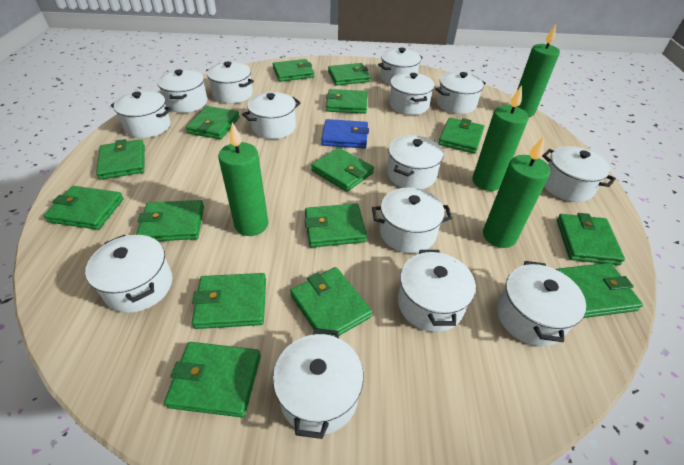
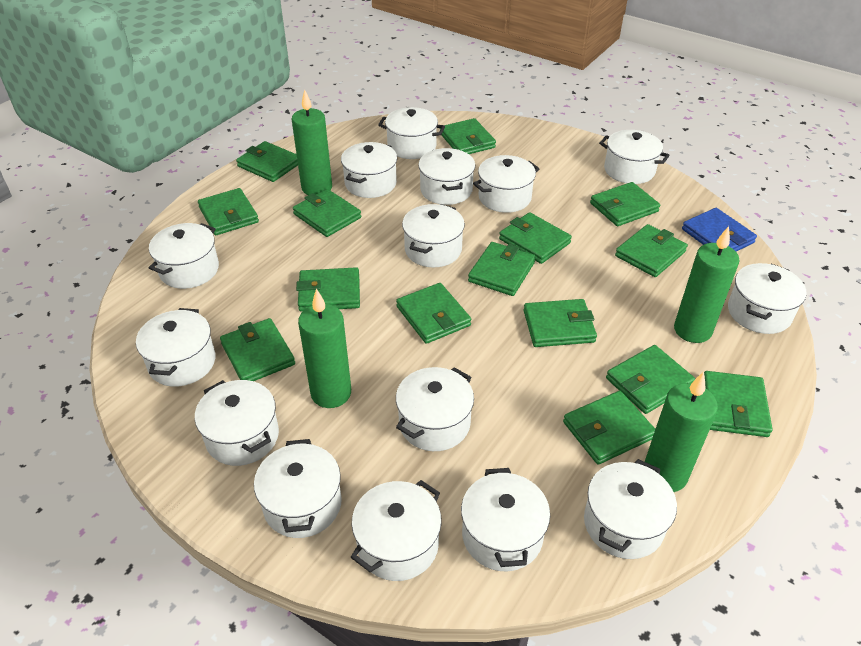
white pot: 14 -> 15

